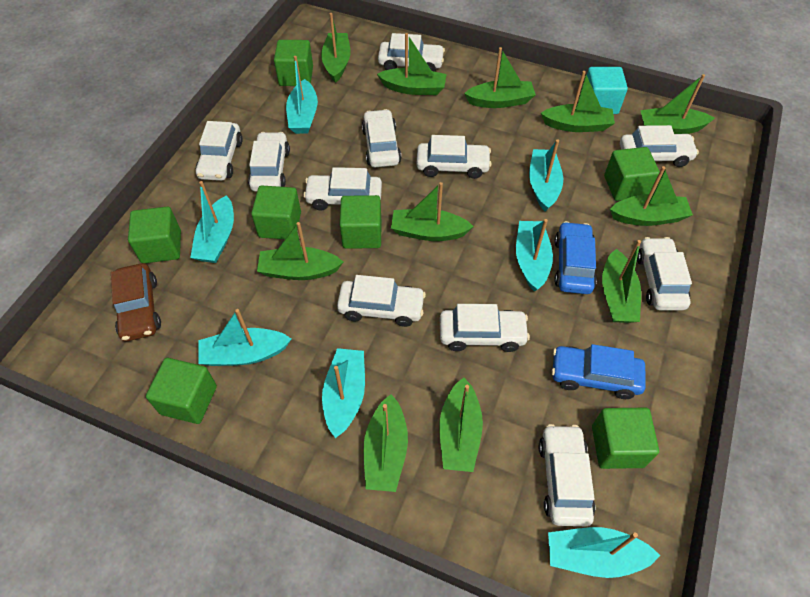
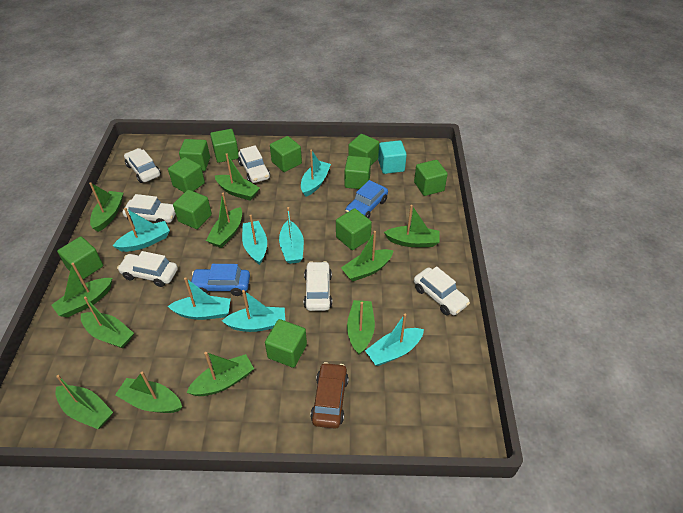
green cube: 7 -> 11
white car: 11 -> 6

